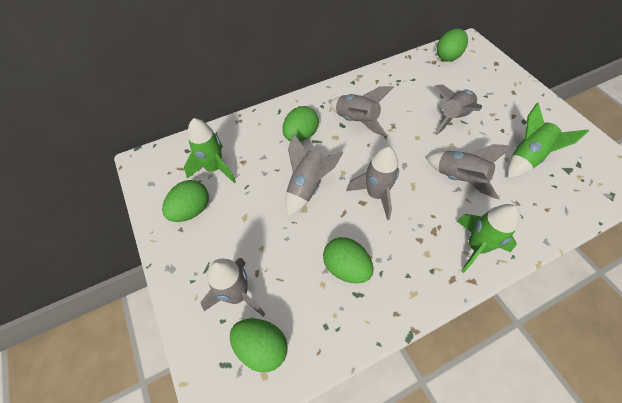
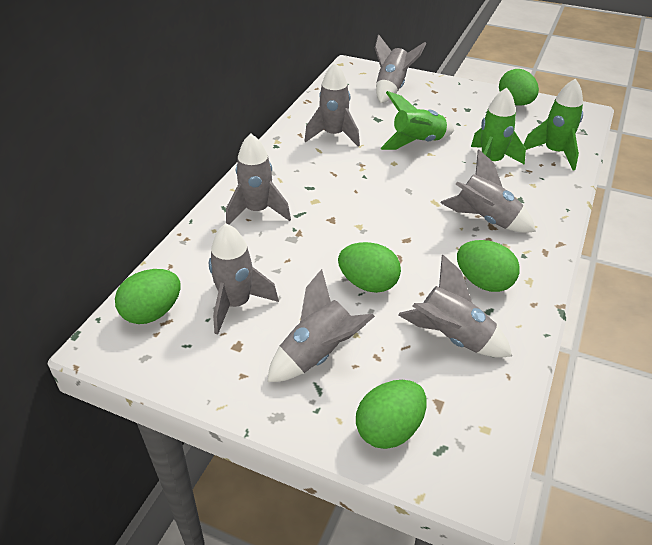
grey rocket: 6 -> 7

